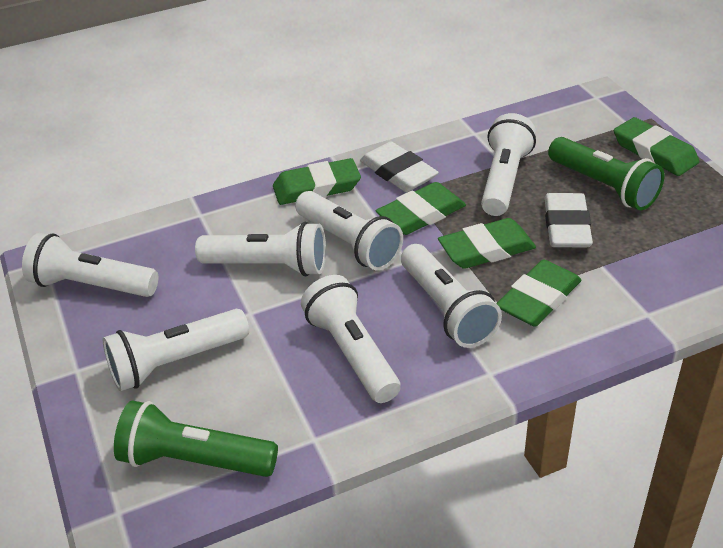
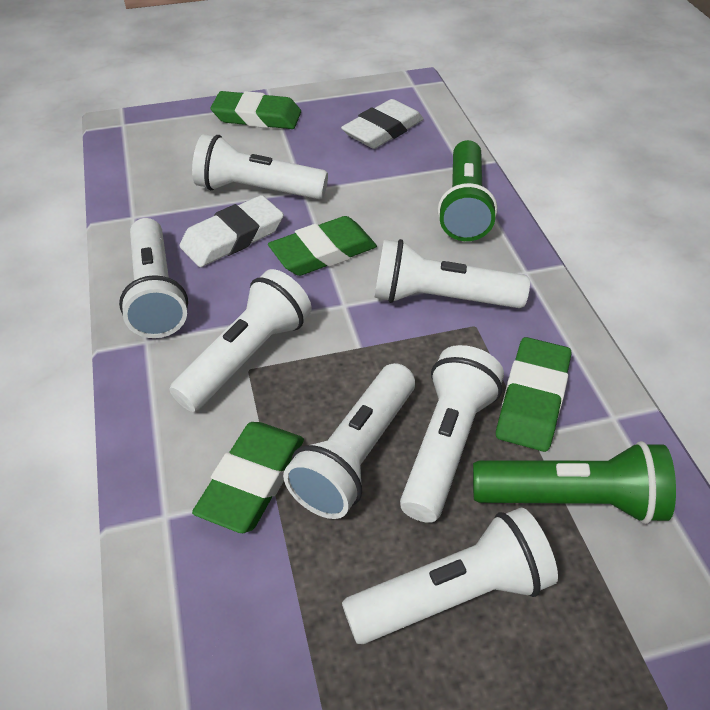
green eraser: 5 -> 4

